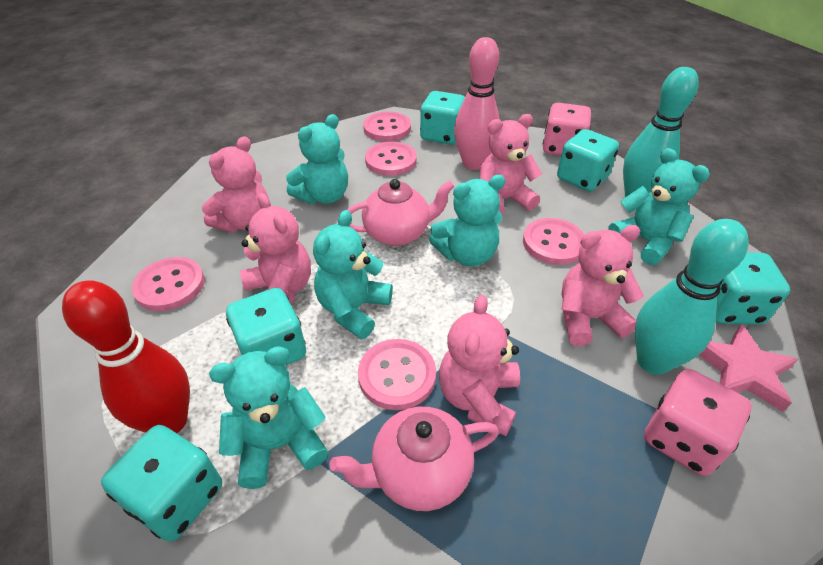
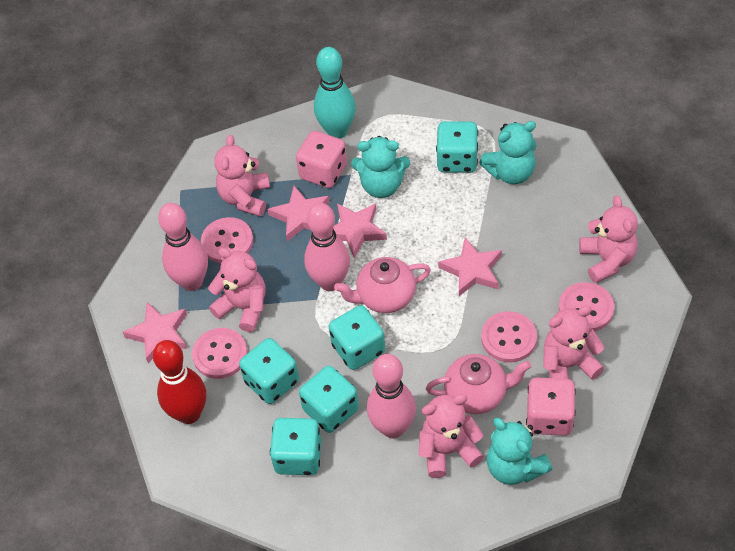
pink bowling pin: 1 -> 3
pink button: 5 -> 4
pink star: 1 -> 4
turquoise bowling pin: 2 -> 1
turquoise teddy bear: 5 -> 3

